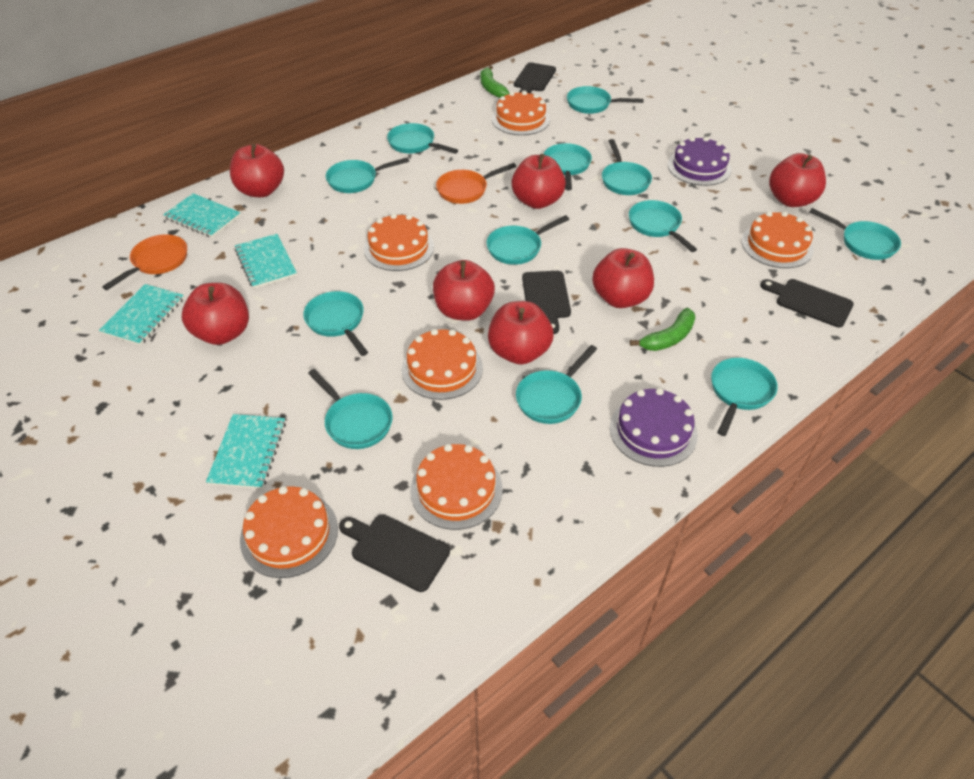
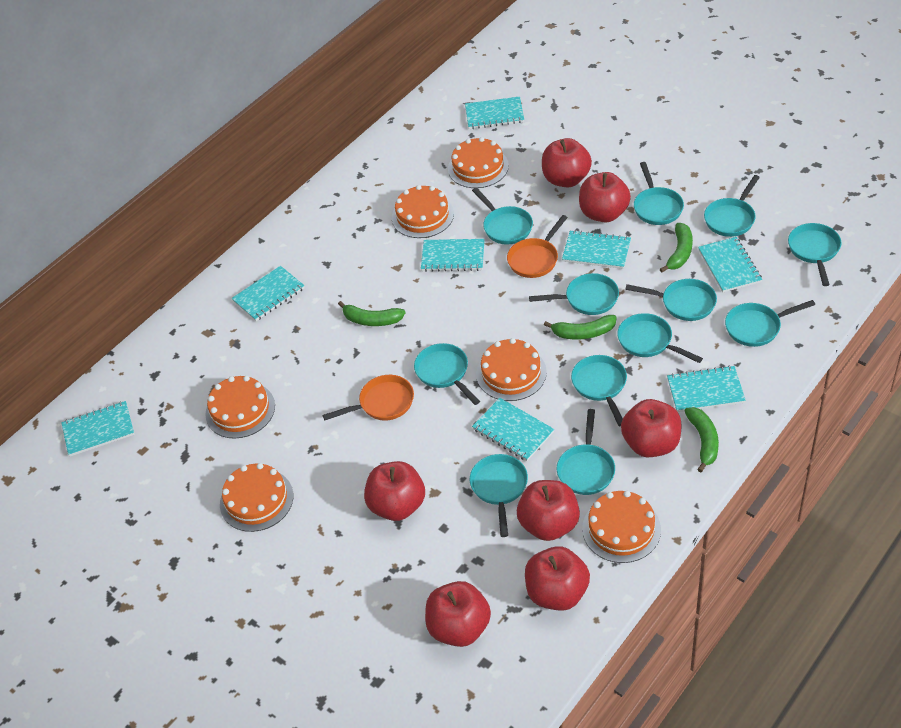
black cutting board: 4 -> 0
green banana: 2 -> 4
purple cake: 2 -> 0
turquoise notebook: 4 -> 8

